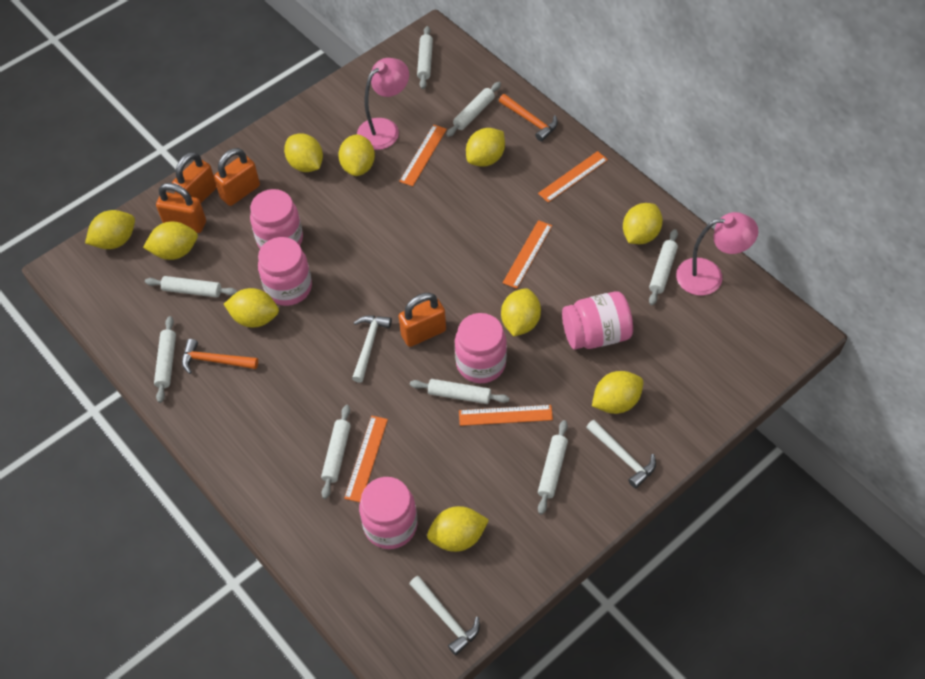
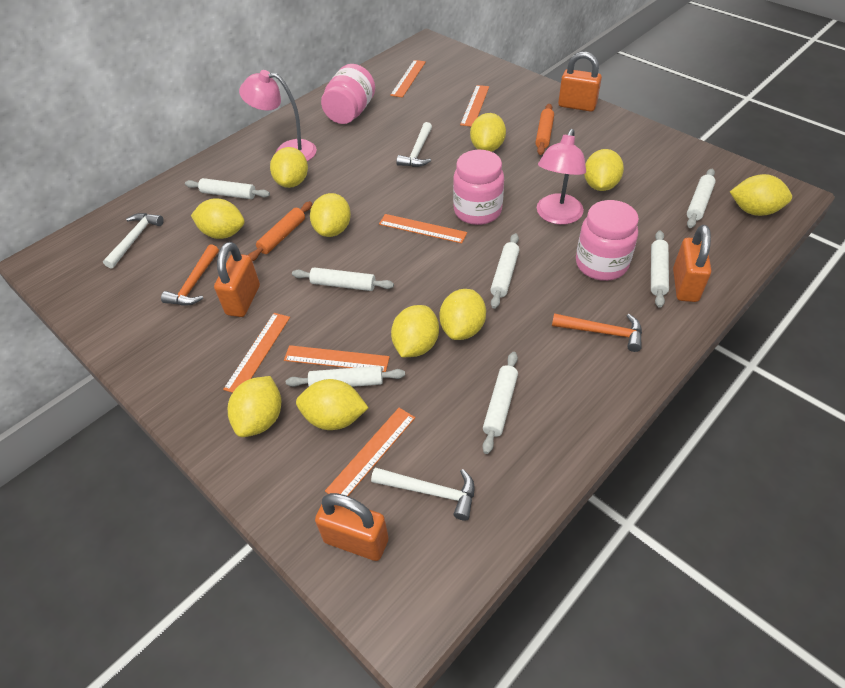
orange rolling pin: 0 -> 2
orange ruler: 5 -> 6
pink jar: 5 -> 3
white rolling pin: 8 -> 7

